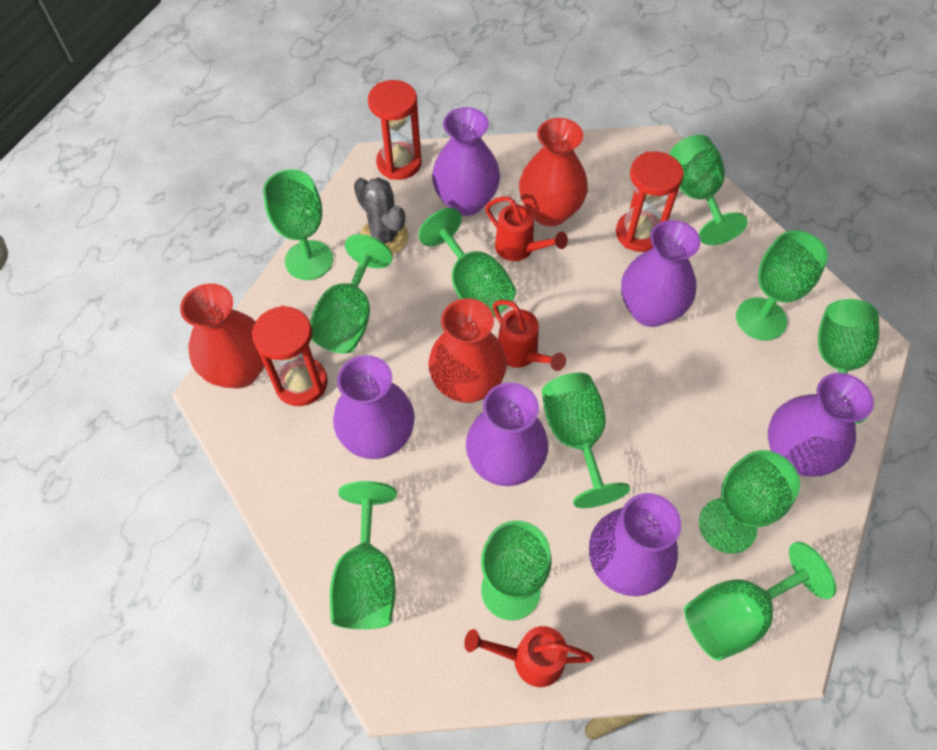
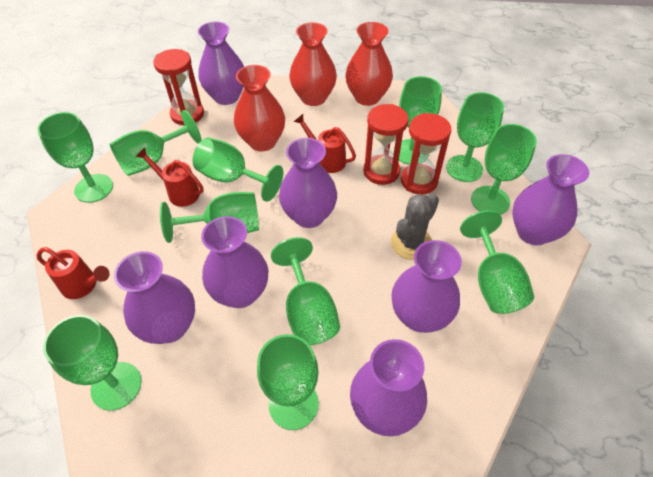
purple vase: 6 -> 7

